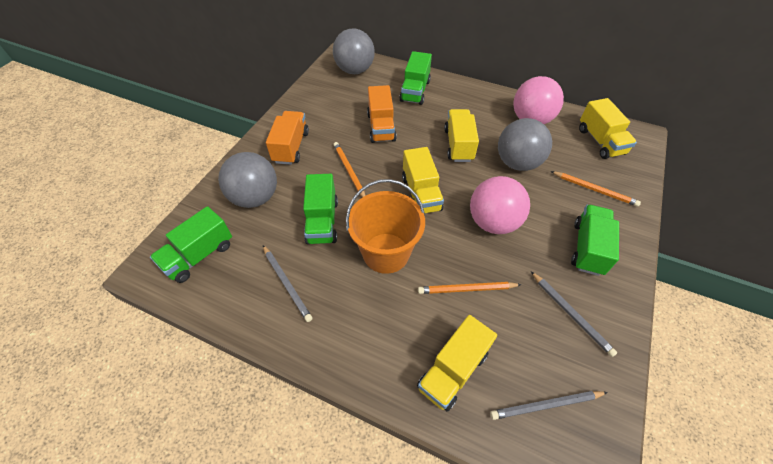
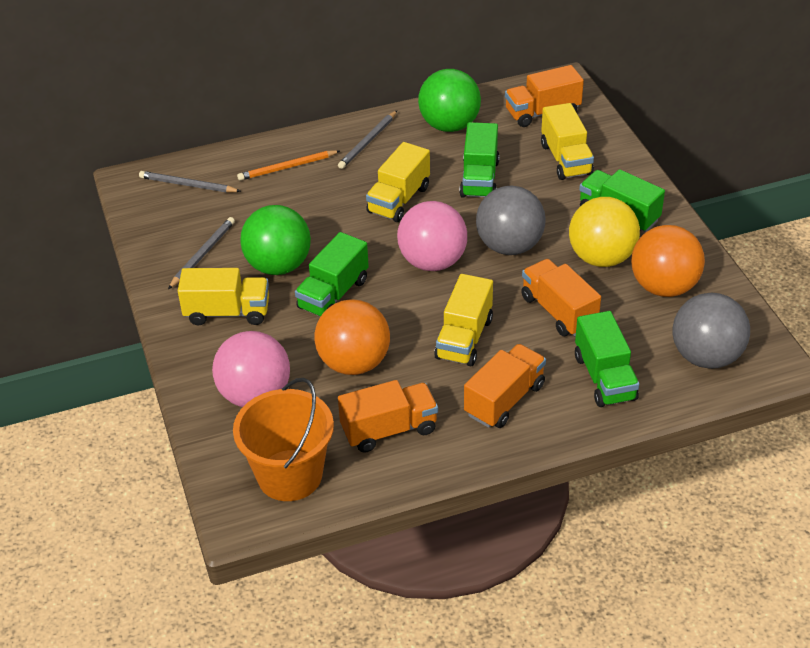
green ball: 0 -> 2
grey ball: 3 -> 2
orange ball: 0 -> 2
orange pencil: 3 -> 1
orange truck: 2 -> 4
yellow ball: 0 -> 1

